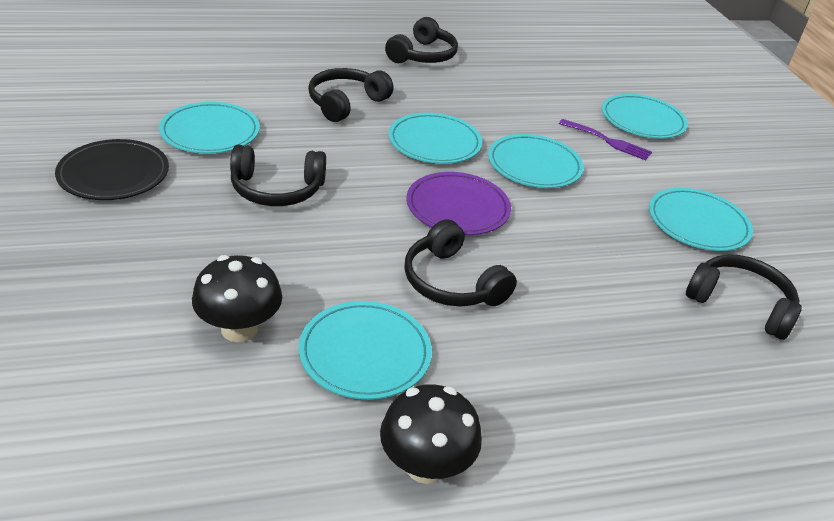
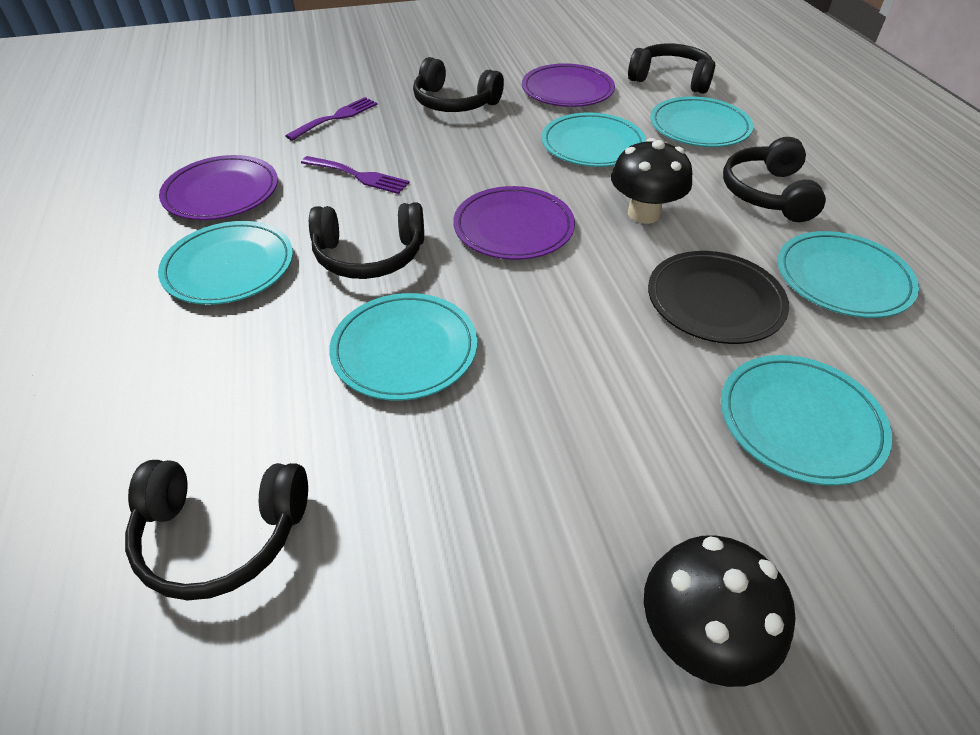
purple fork: 1 -> 2
purple plate: 1 -> 3

